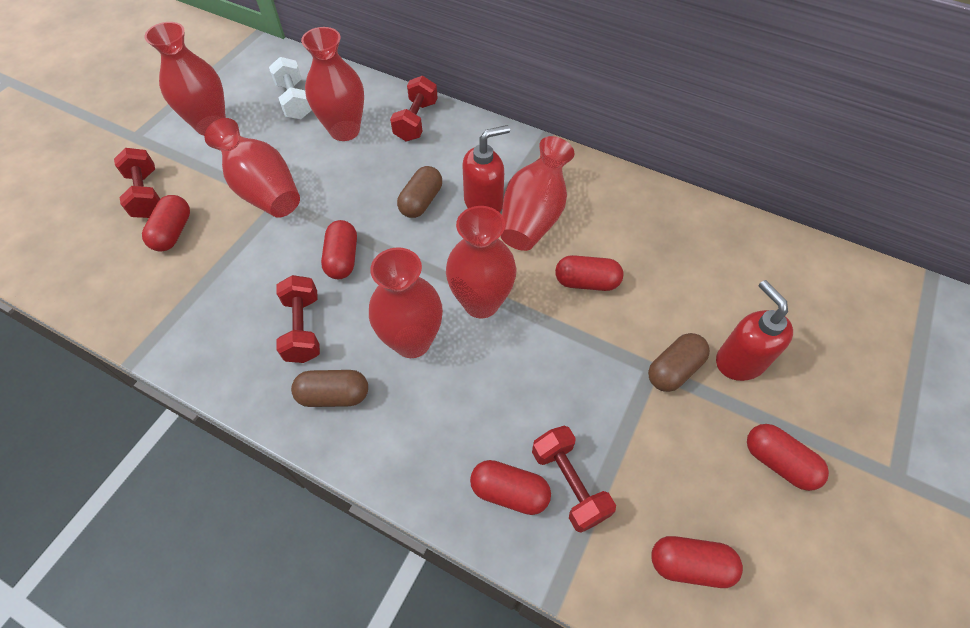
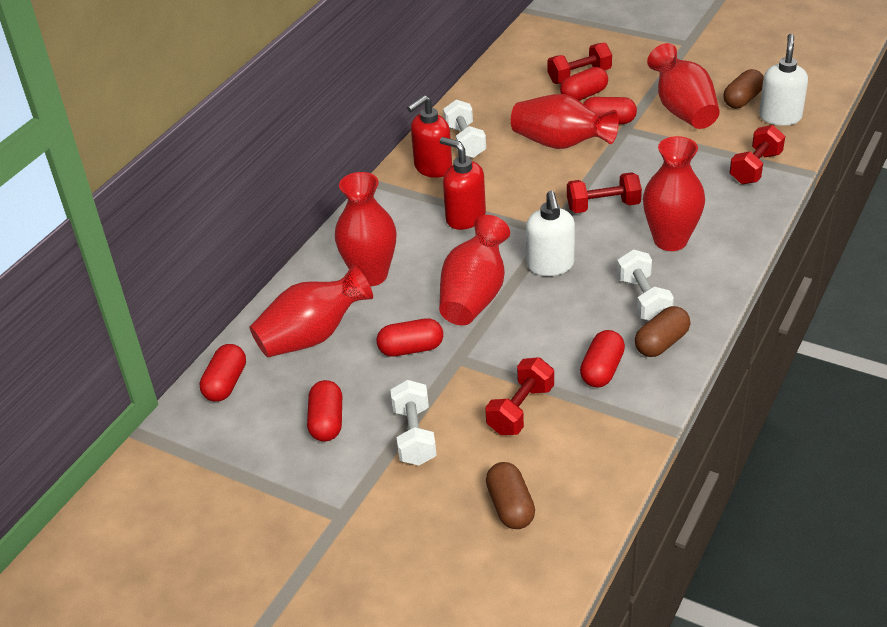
white dumbbell: 1 -> 3
white soap dispenser: 0 -> 2

